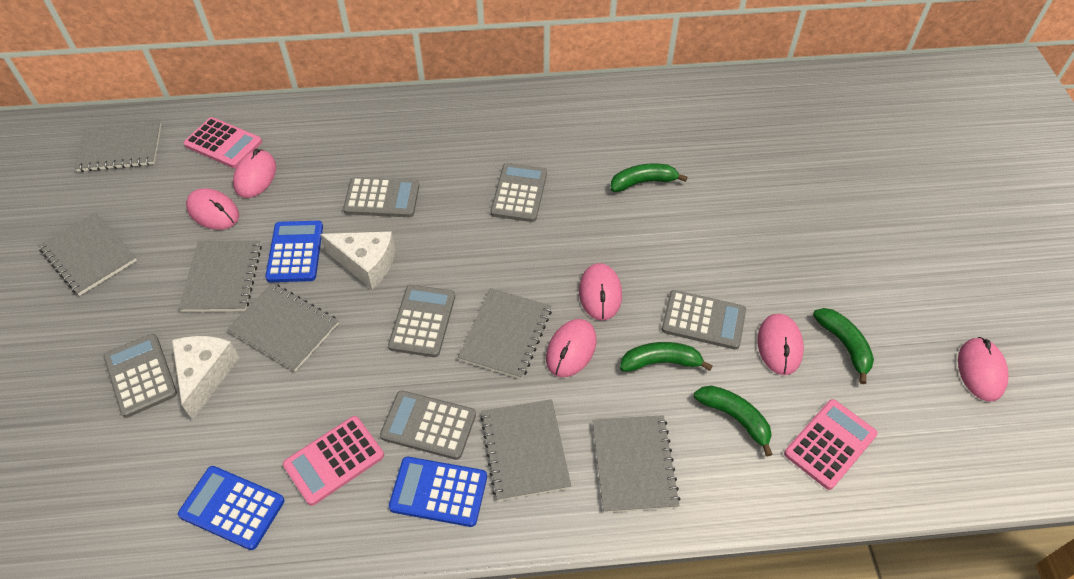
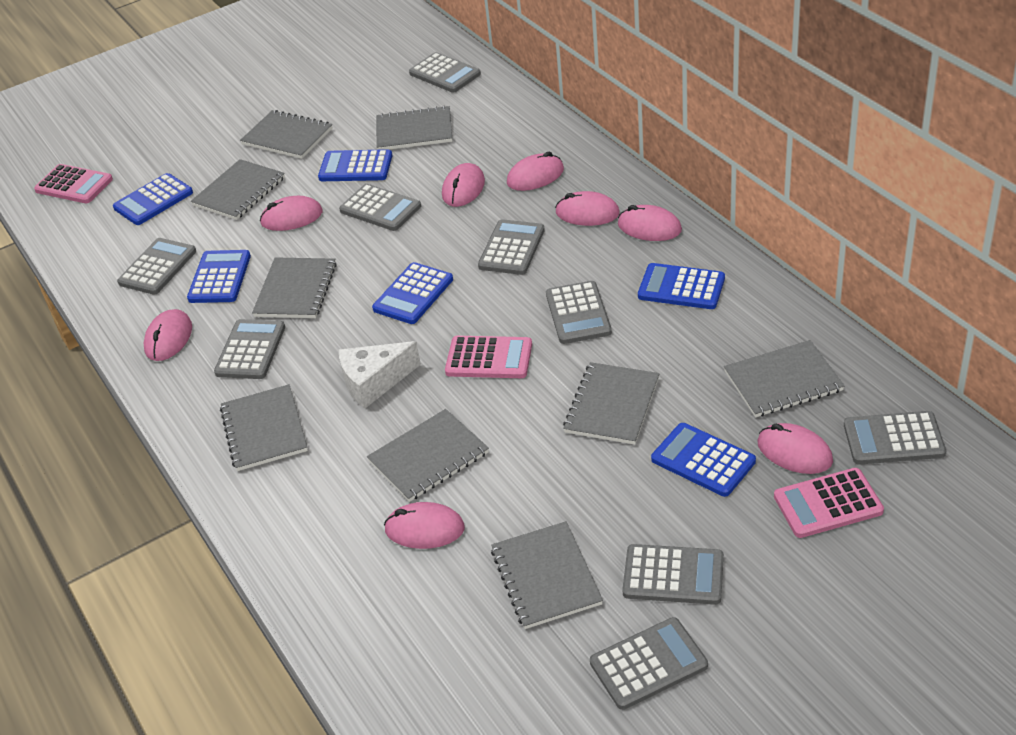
blue calculator: 3 -> 6
green banana: 4 -> 0
grey calculator: 6 -> 9
grey notebook: 7 -> 9
pink mouse: 6 -> 8
white cheese: 2 -> 1

